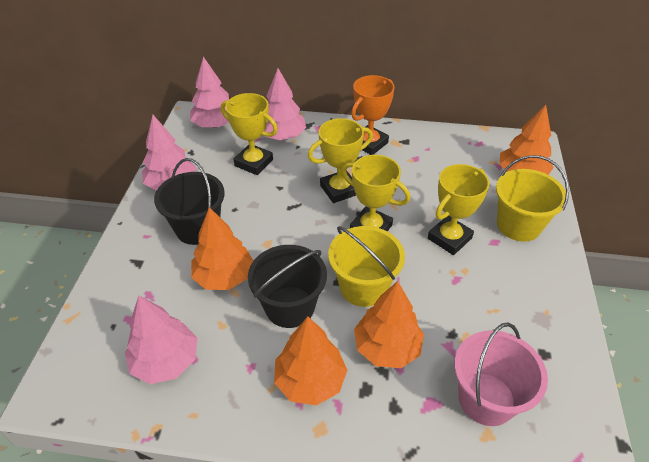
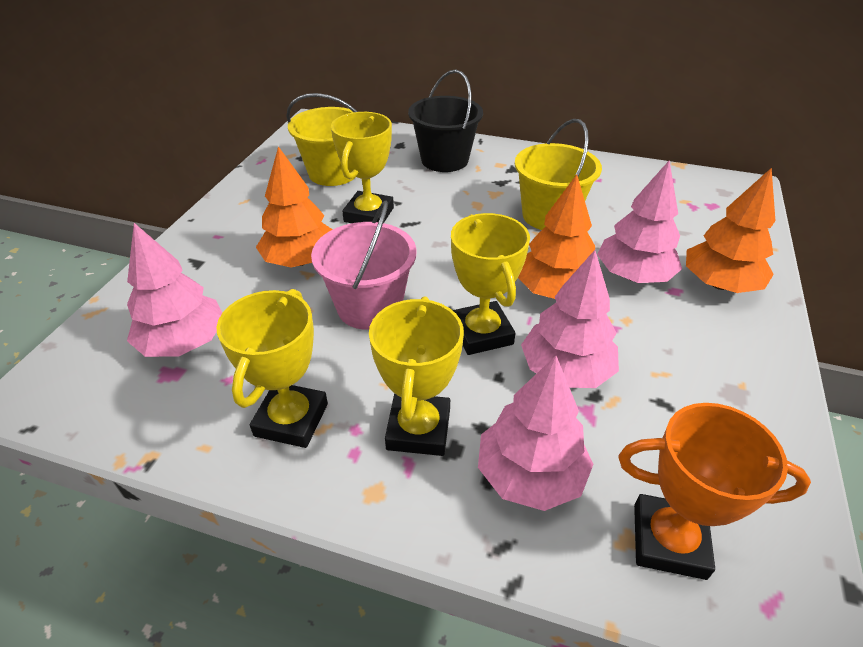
black bucket: 2 -> 1
orange tree: 4 -> 3

